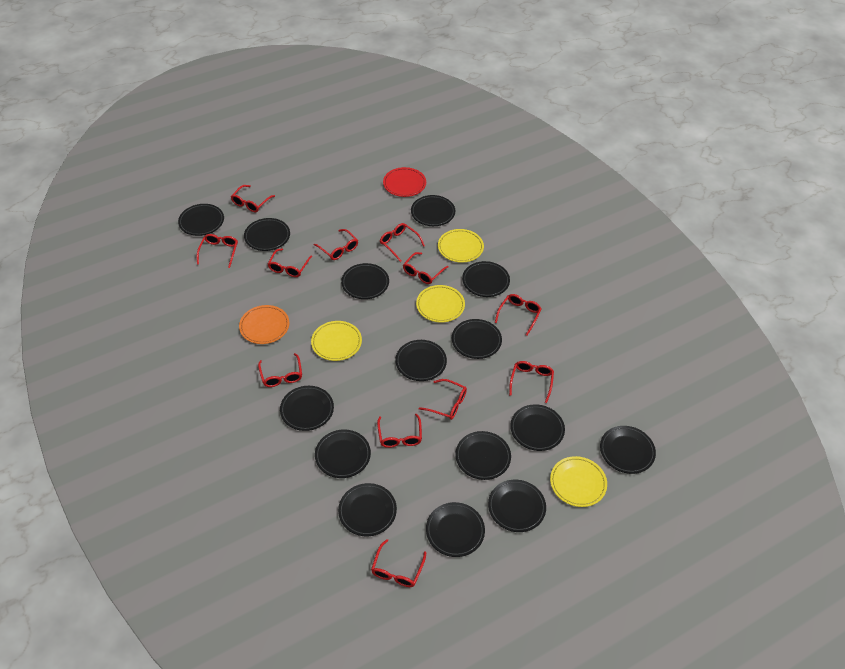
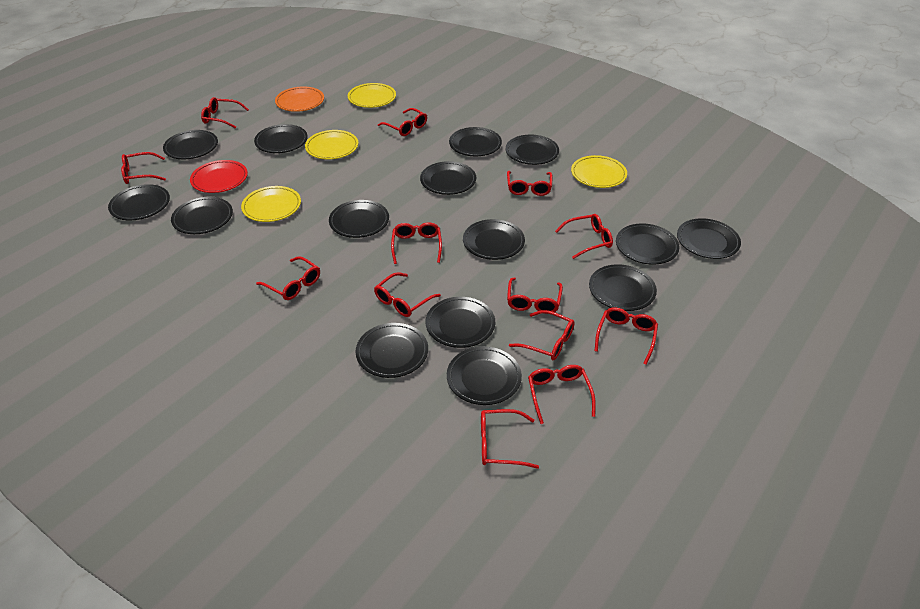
red glasses: 12 -> 13

